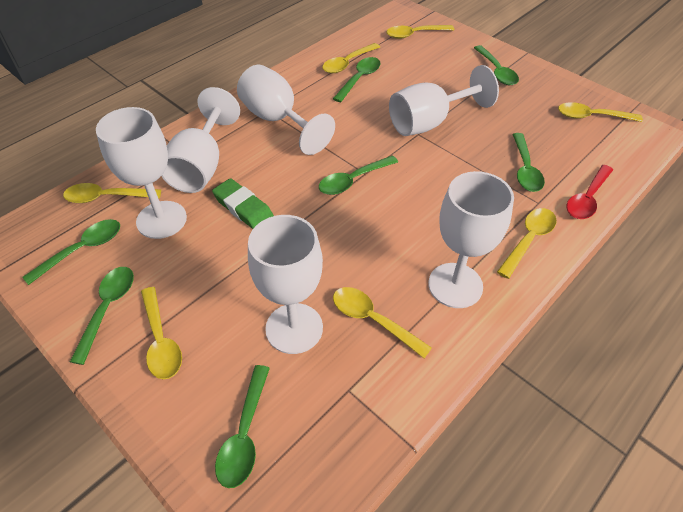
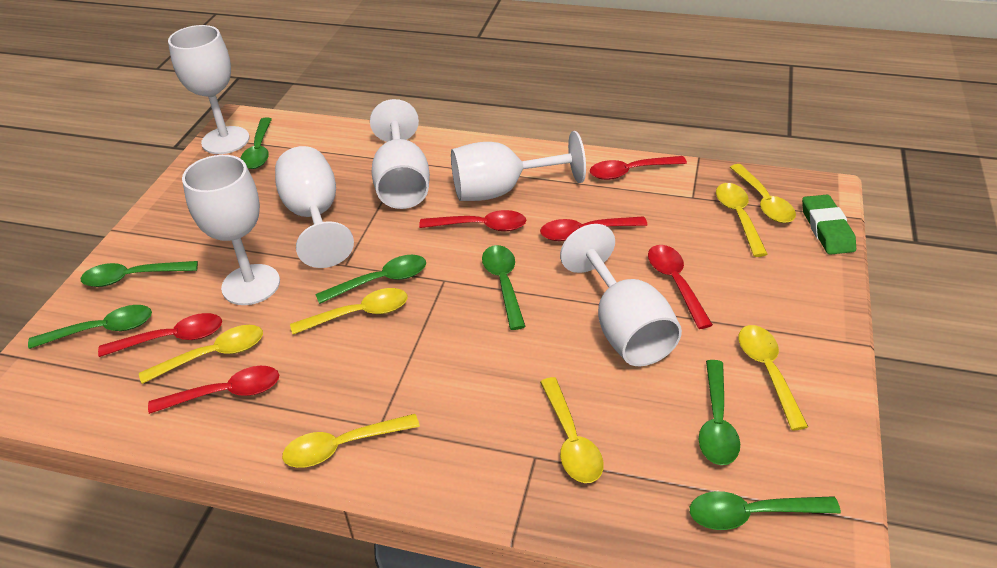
red spoon: 1 -> 6

